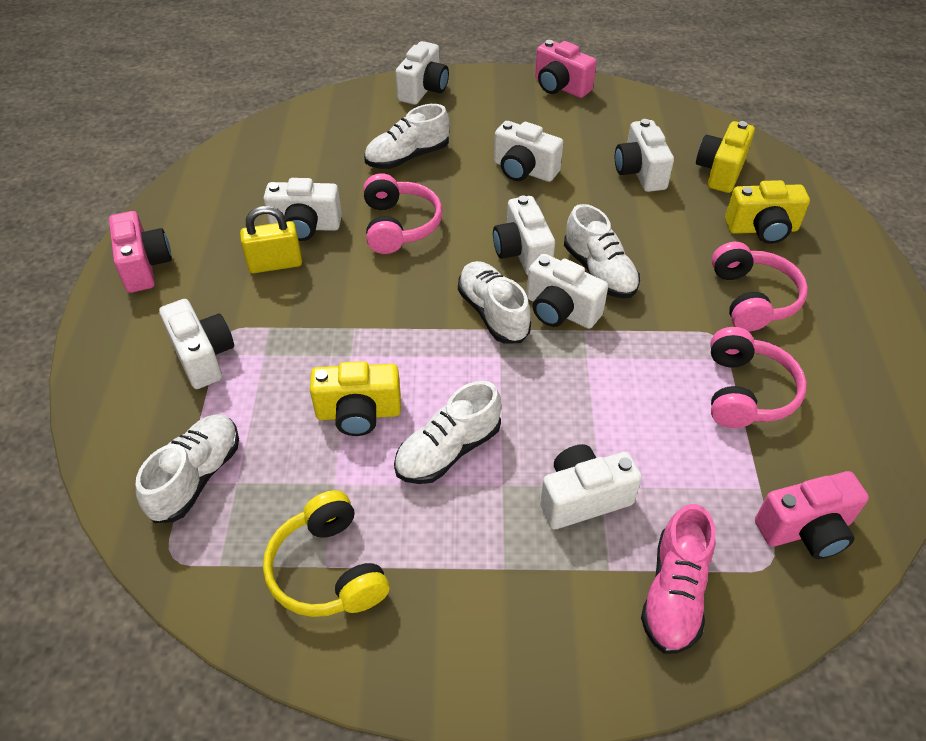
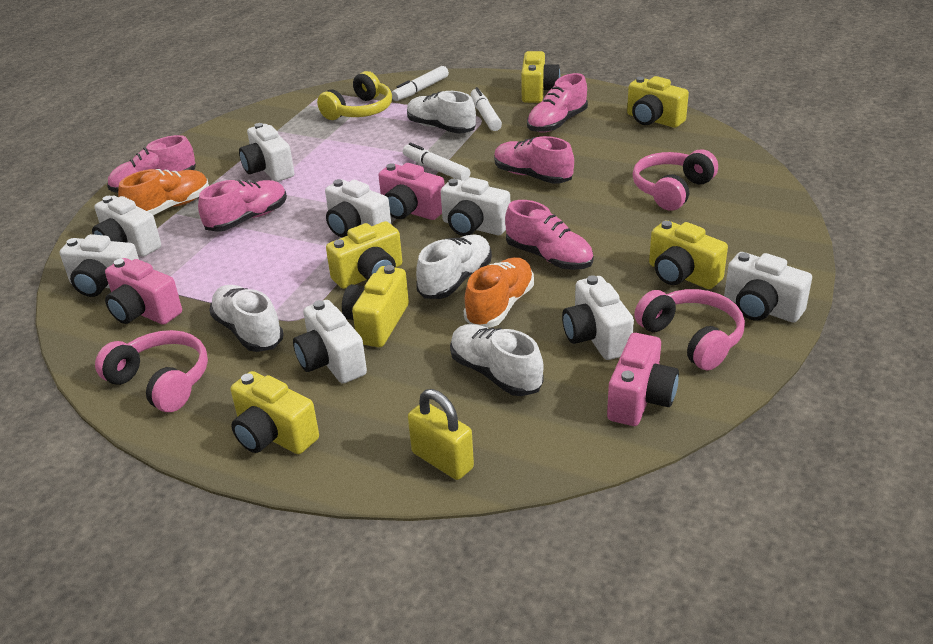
orange shoe: 0 -> 2
pink shoe: 1 -> 5
white marker: 0 -> 3
white shoe: 5 -> 4
yellow camera: 3 -> 6

